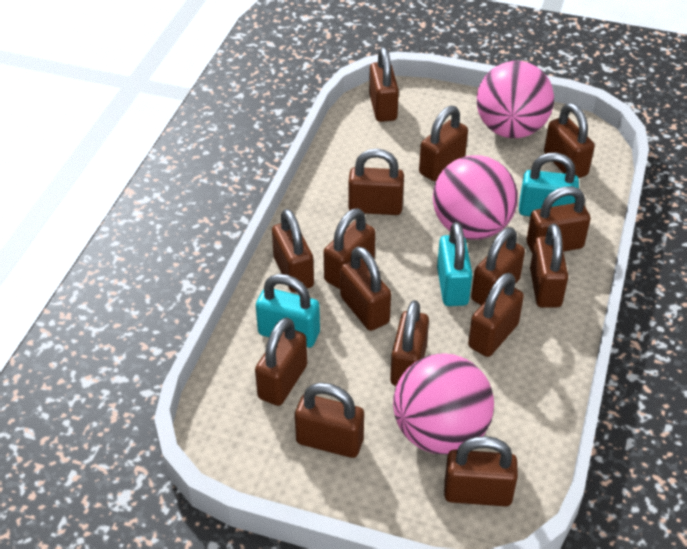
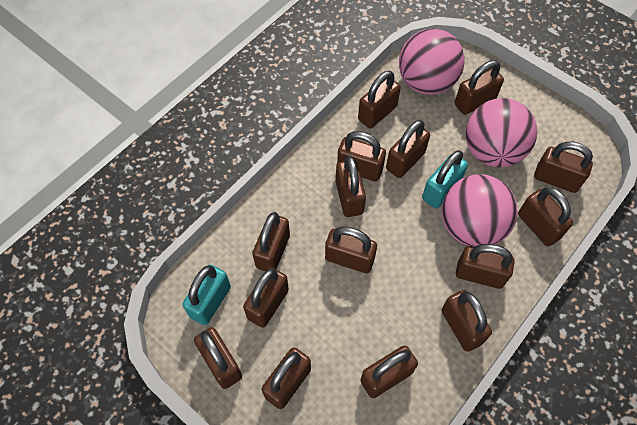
turquoise padlock: 3 -> 2

